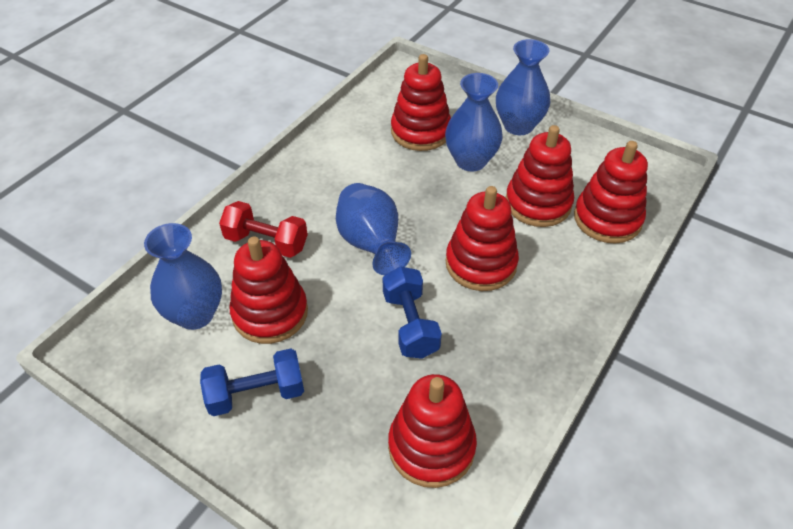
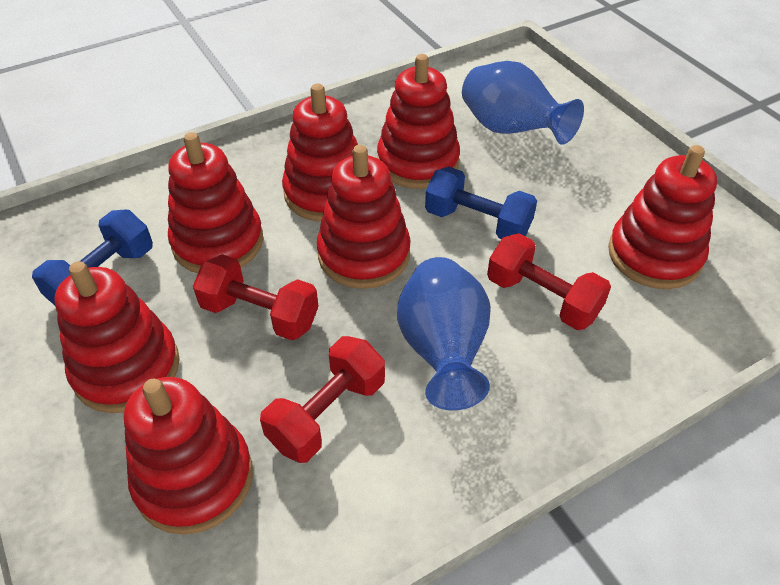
blue vase: 4 -> 2
red dumbbell: 1 -> 3
red stacking toy: 6 -> 7

